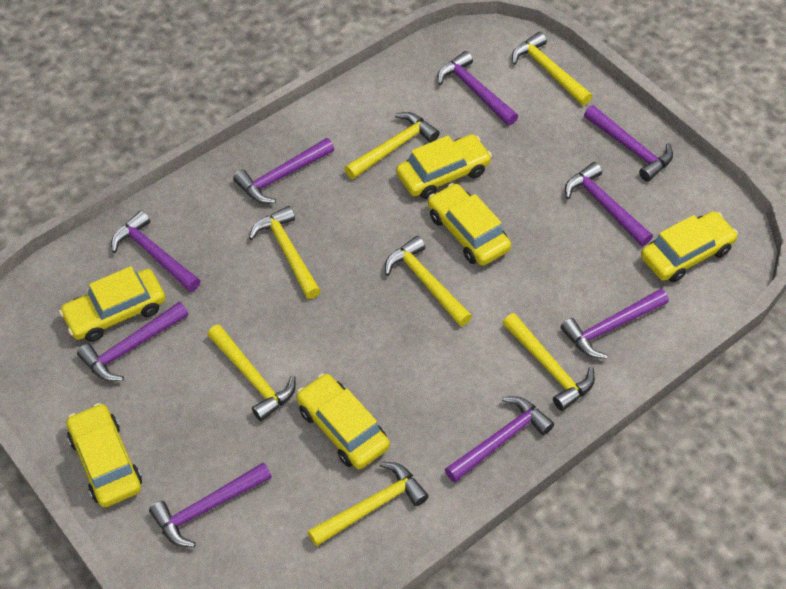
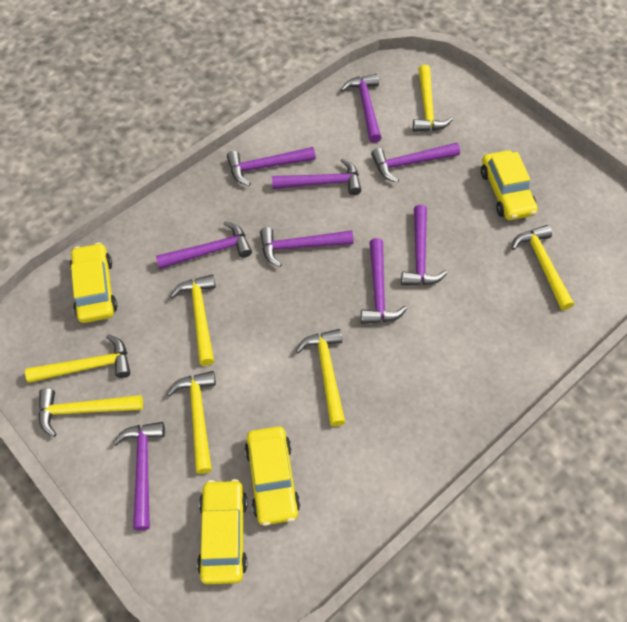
yellow car: 6 -> 4

